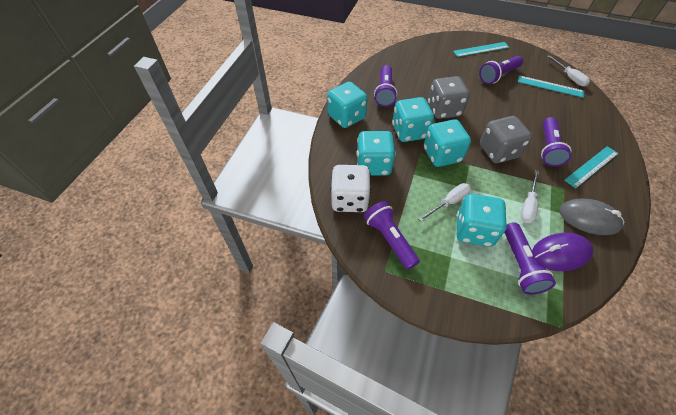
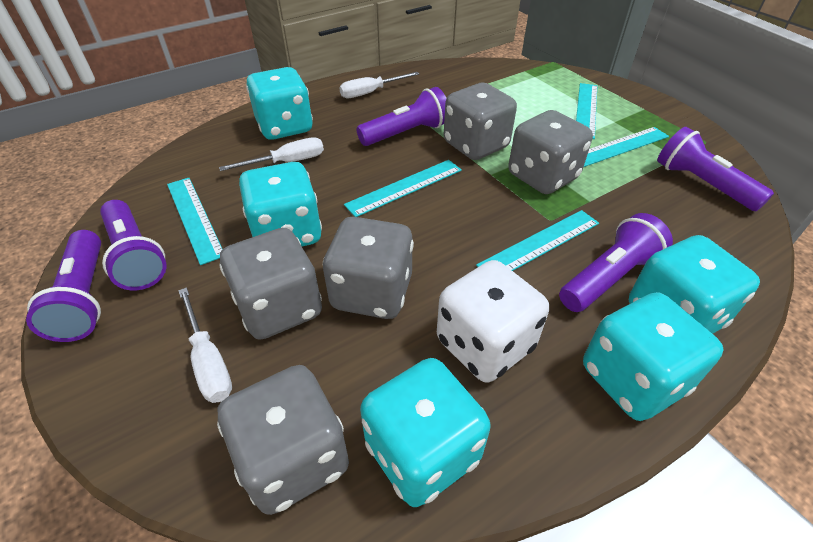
grey dice: 2 -> 5
grey mouse: 1 -> 0
purple mouse: 1 -> 0
turquoise ruler: 3 -> 5

